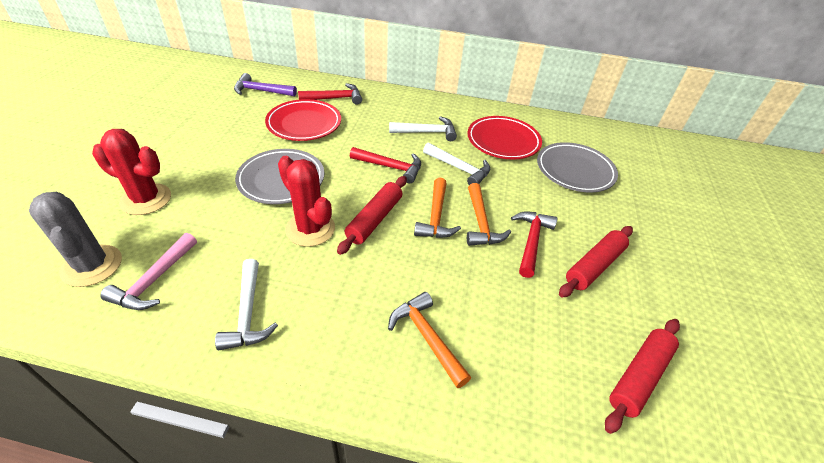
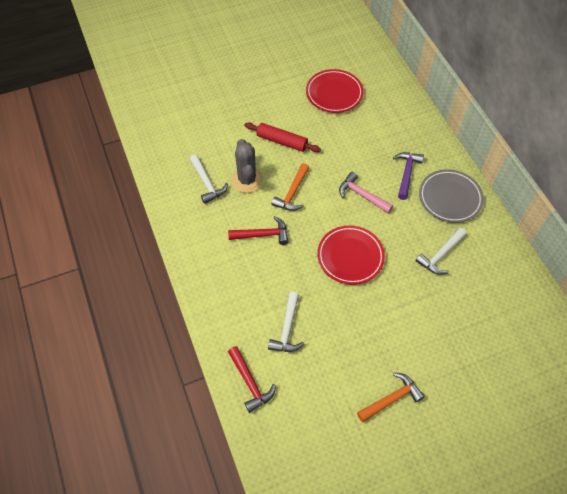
grey plate: 2 -> 1
orange hammer: 3 -> 2
red cactus: 2 -> 0
red hammer: 3 -> 2
red rolling pin: 3 -> 1

